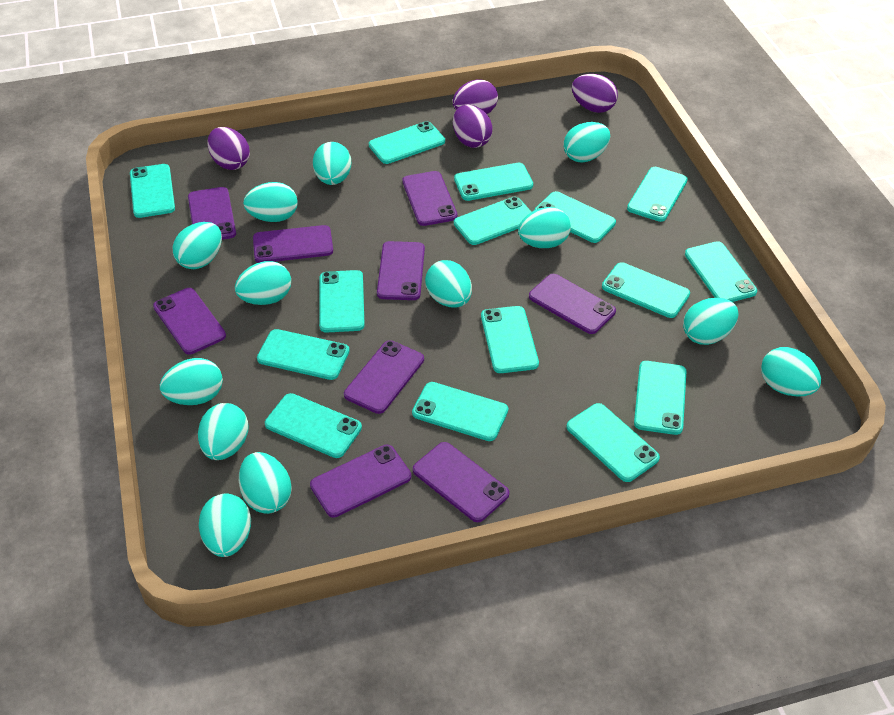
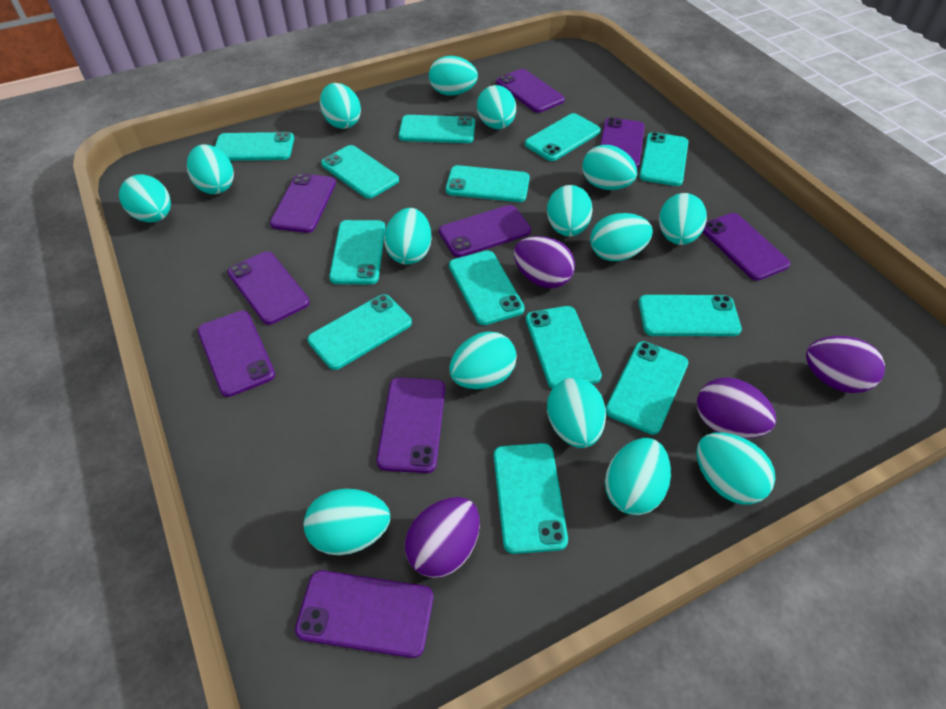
turquoise egg: 13 -> 15
turquoise phone: 15 -> 13

